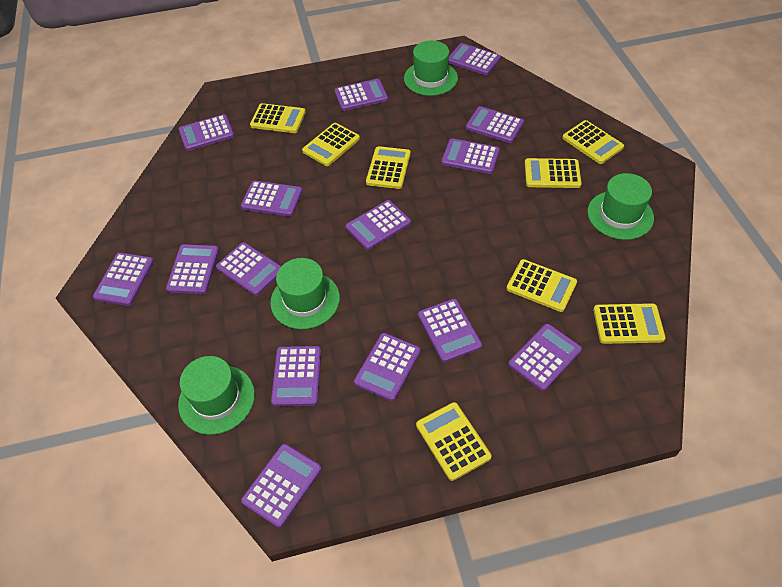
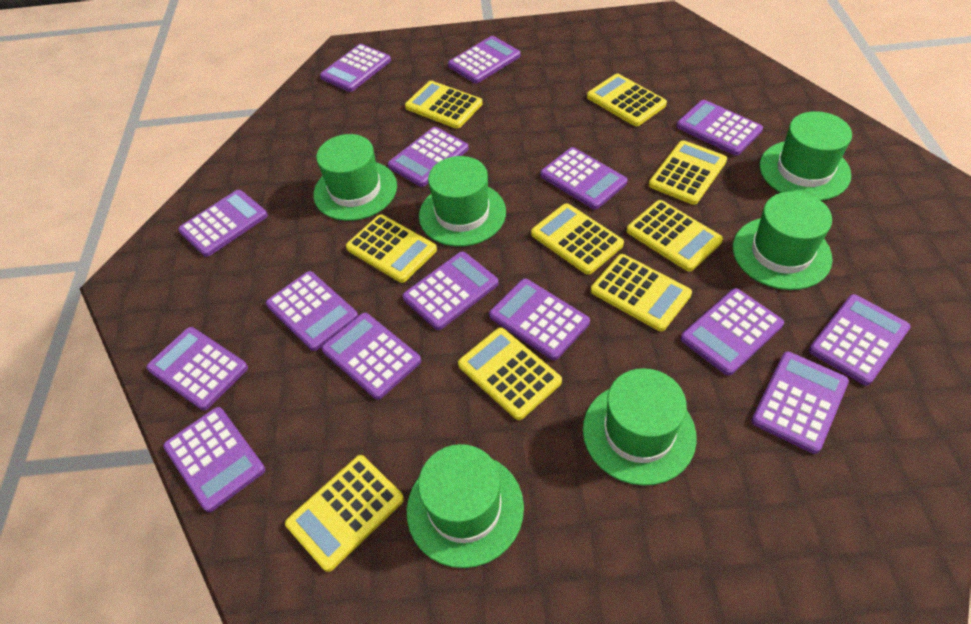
green hat: 4 -> 6
yellow calculator: 8 -> 9

